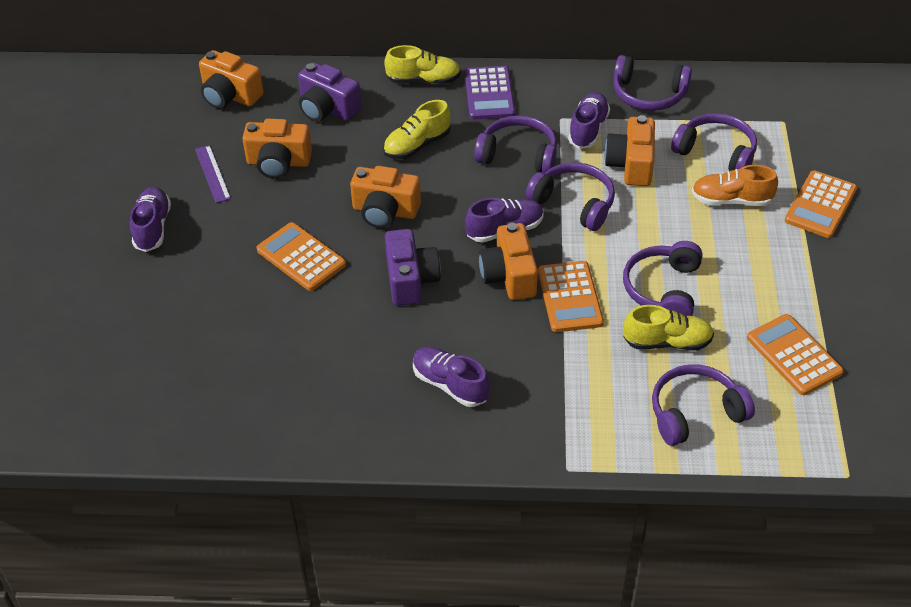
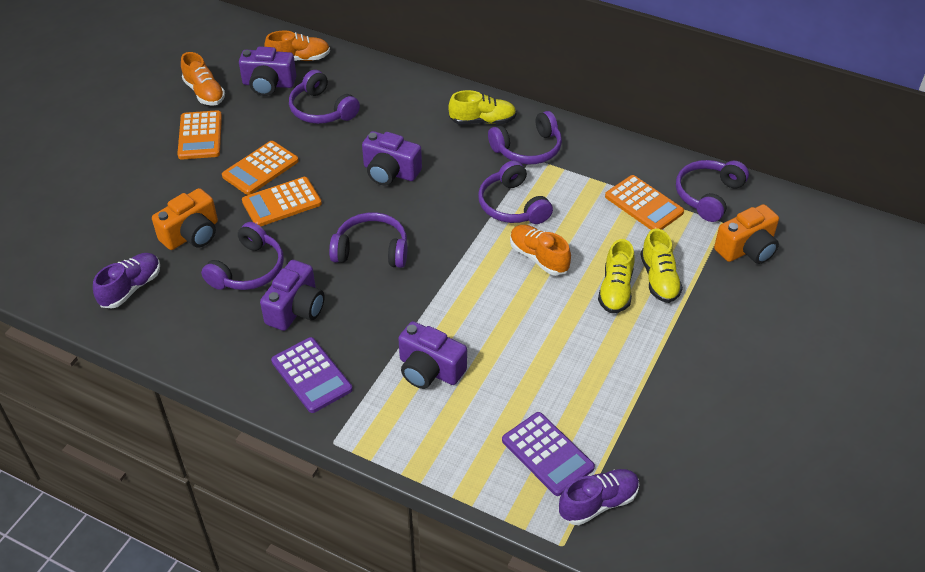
orange camera: 5 -> 2
orange shoe: 1 -> 3
purple calculator: 1 -> 2
purple camera: 2 -> 4
purple ruler: 1 -> 0
purple shoe: 4 -> 2

